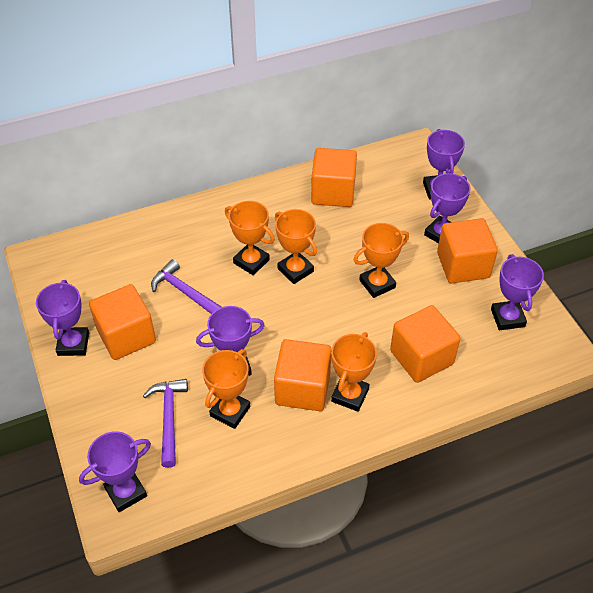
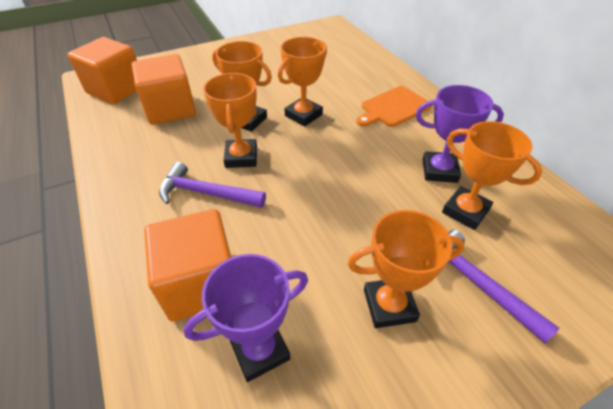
orange cube: 5 -> 3
orange cutting board: 0 -> 1
purple trophy: 6 -> 2

